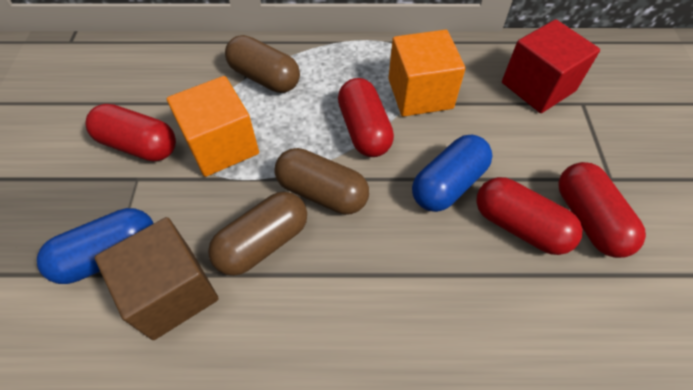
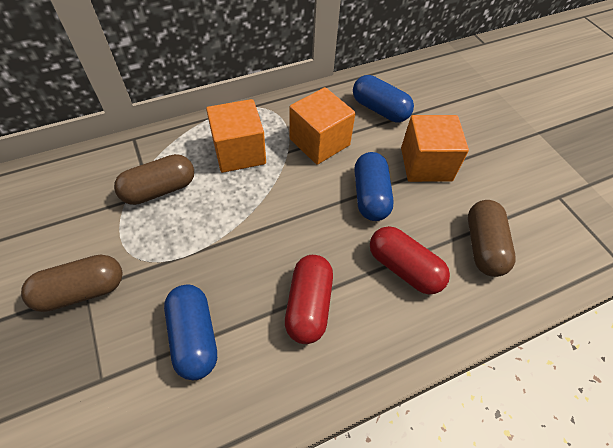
blue capsule: 2 -> 3
brown cube: 1 -> 0
orange cube: 2 -> 3
red capsule: 4 -> 2
red cube: 1 -> 0

